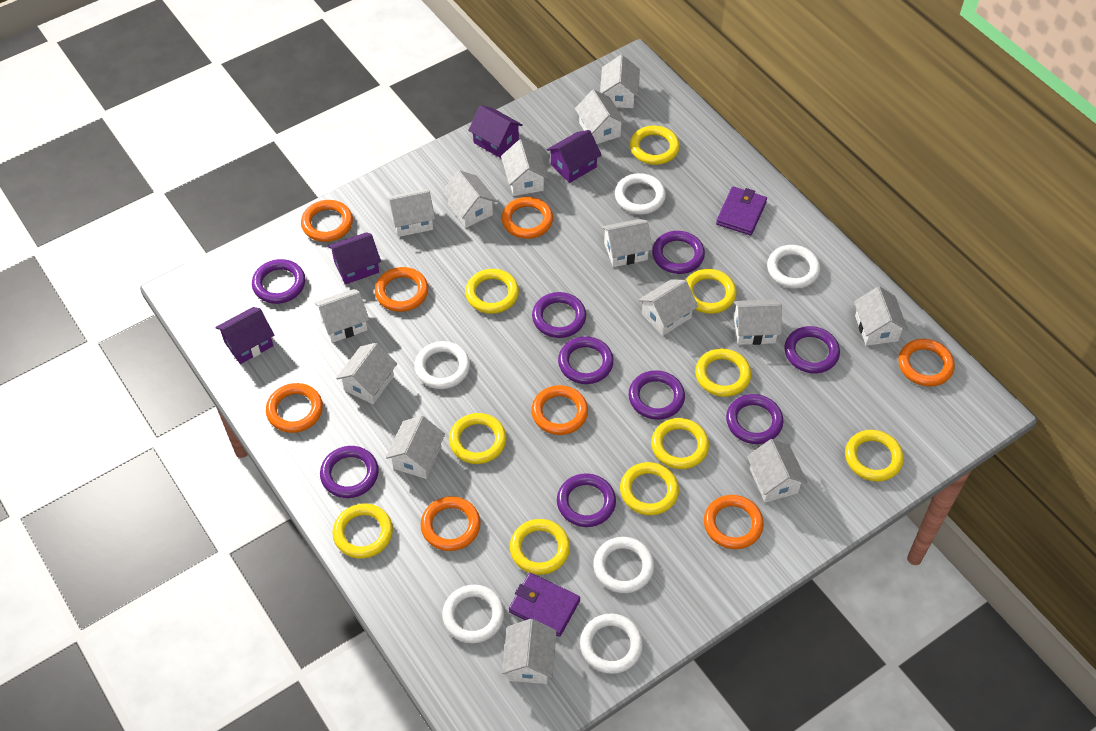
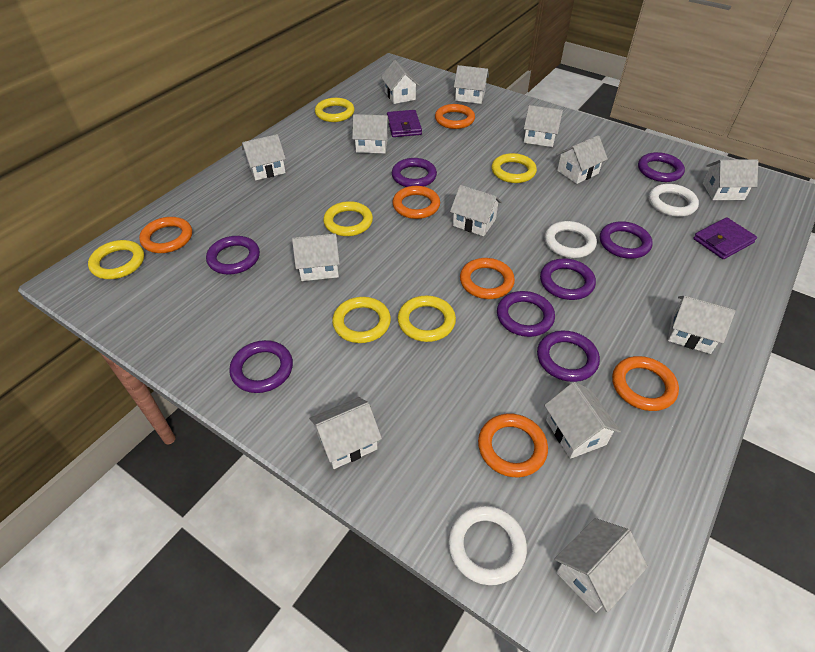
orange ring: 8 -> 6
purple house: 4 -> 0
purple ring: 9 -> 8
white house: 14 -> 13
white ring: 6 -> 3
yellow ring: 10 -> 6

